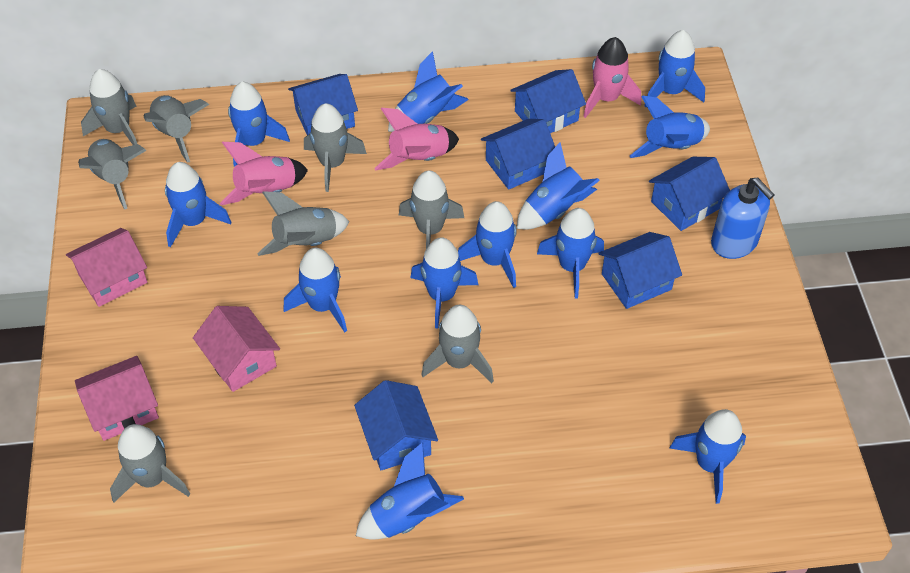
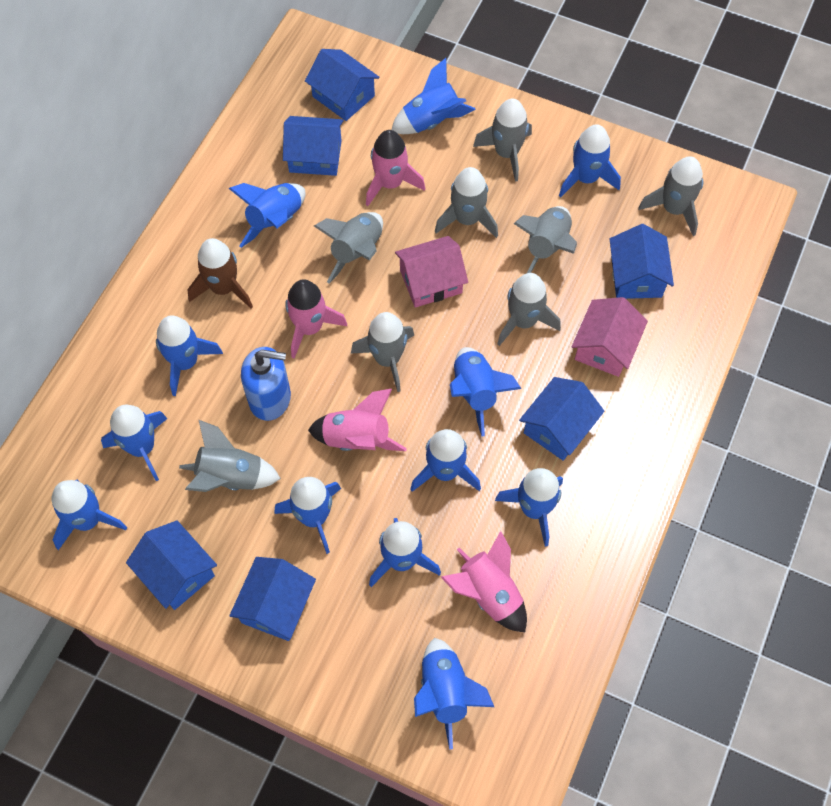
brown rocket: 0 -> 1
pink house: 3 -> 2
pink rocket: 3 -> 4

